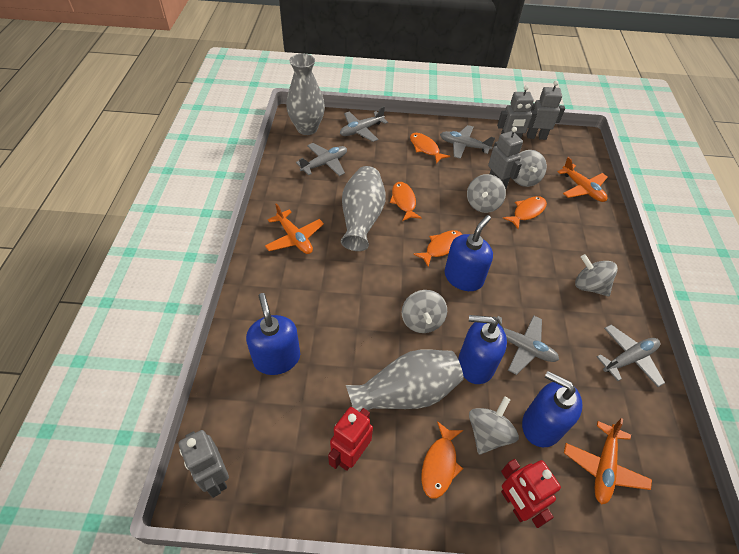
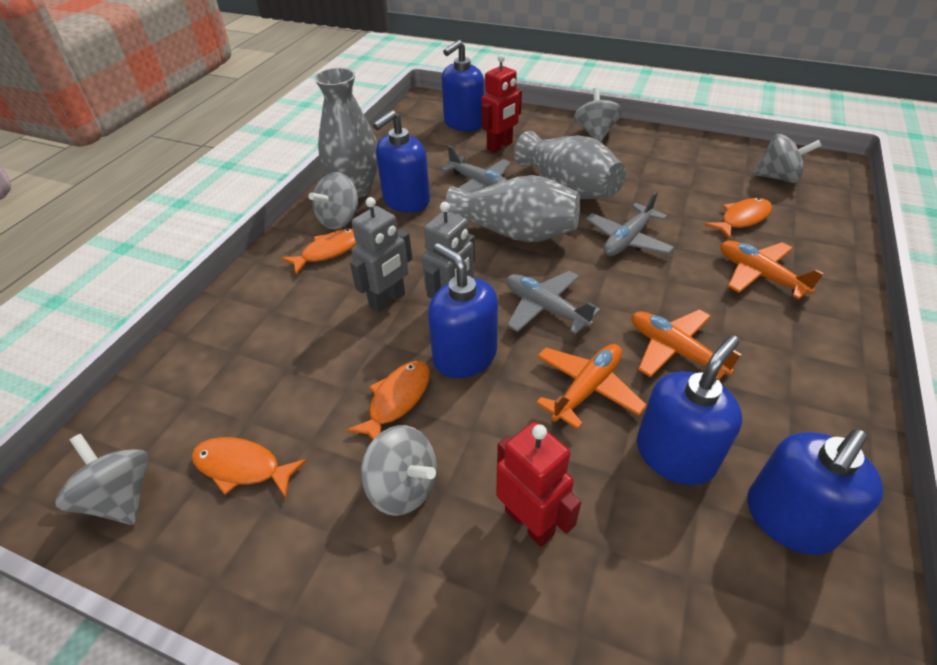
blue soap dispenser: 4 -> 5
grey plane: 5 -> 3
grey robot: 4 -> 2
orange fish: 5 -> 4

